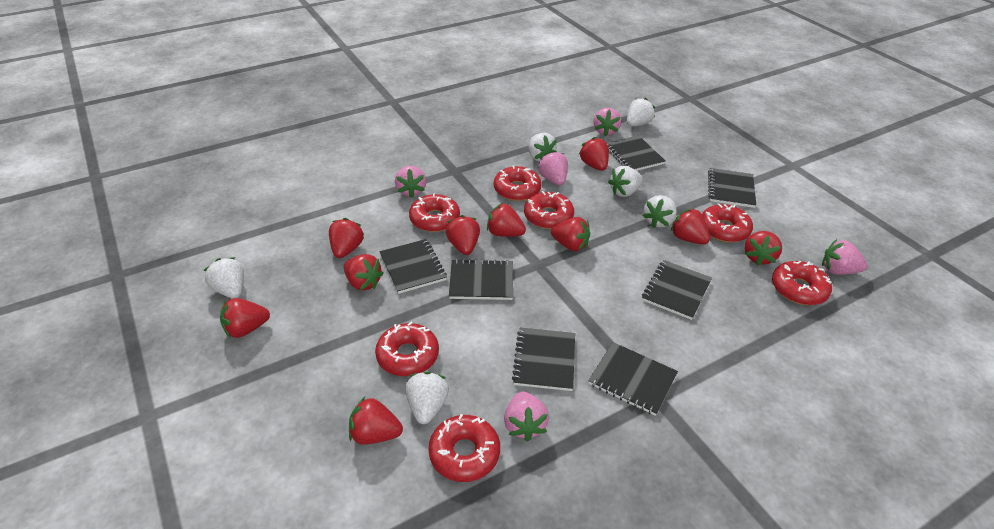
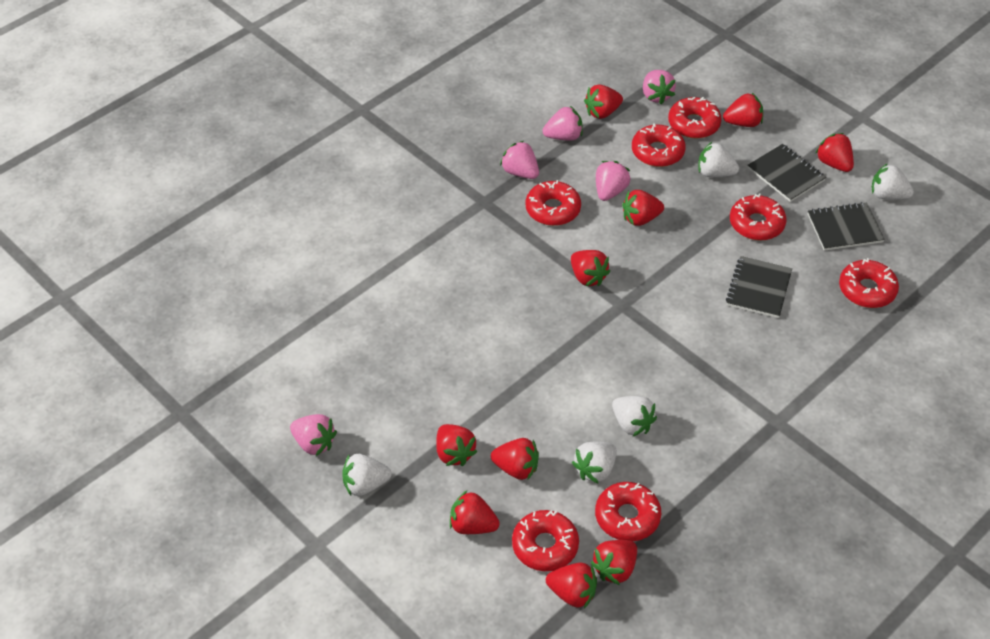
black notebook: 7 -> 3
white strawberry: 6 -> 5

